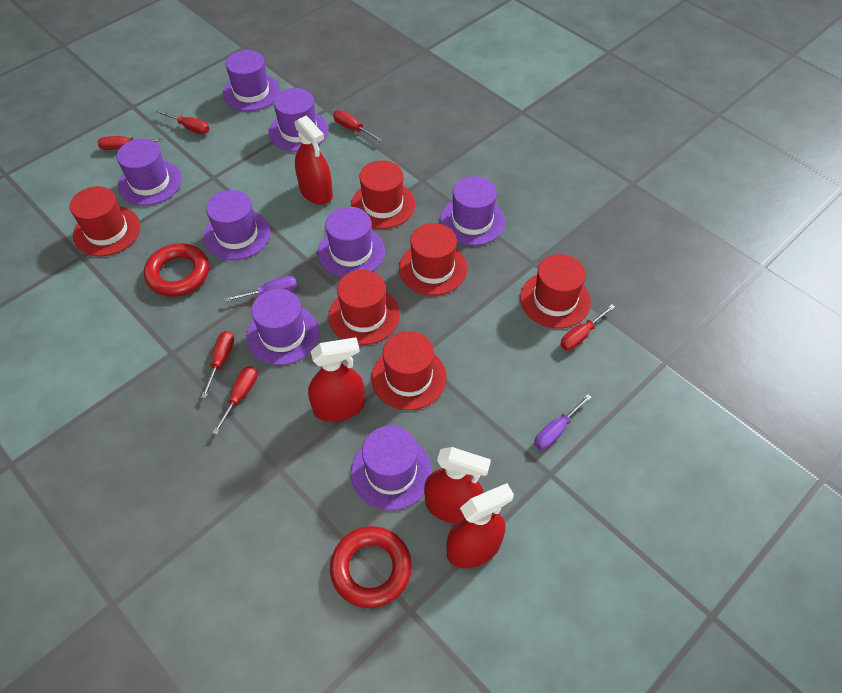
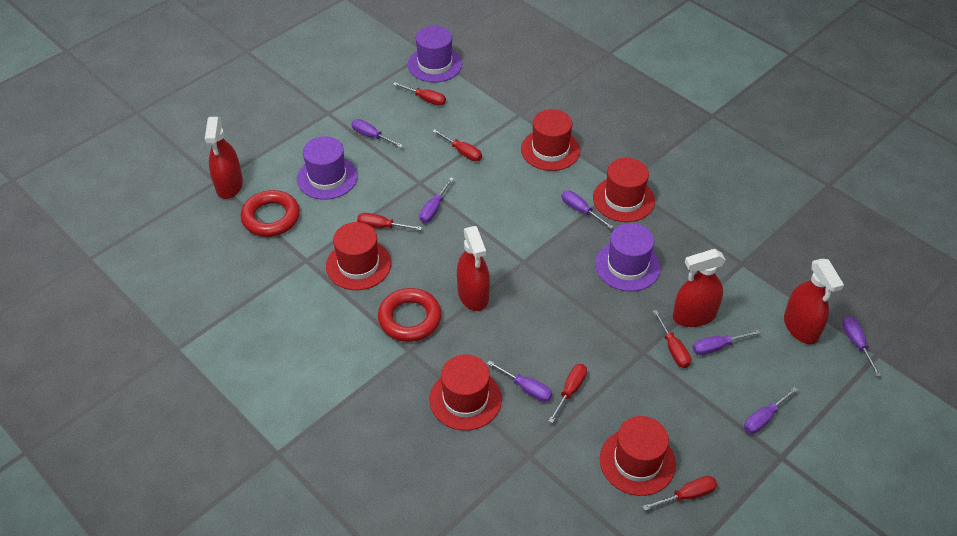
purple hat: 8 -> 3
purple screwdriver: 2 -> 7
red hat: 6 -> 5

